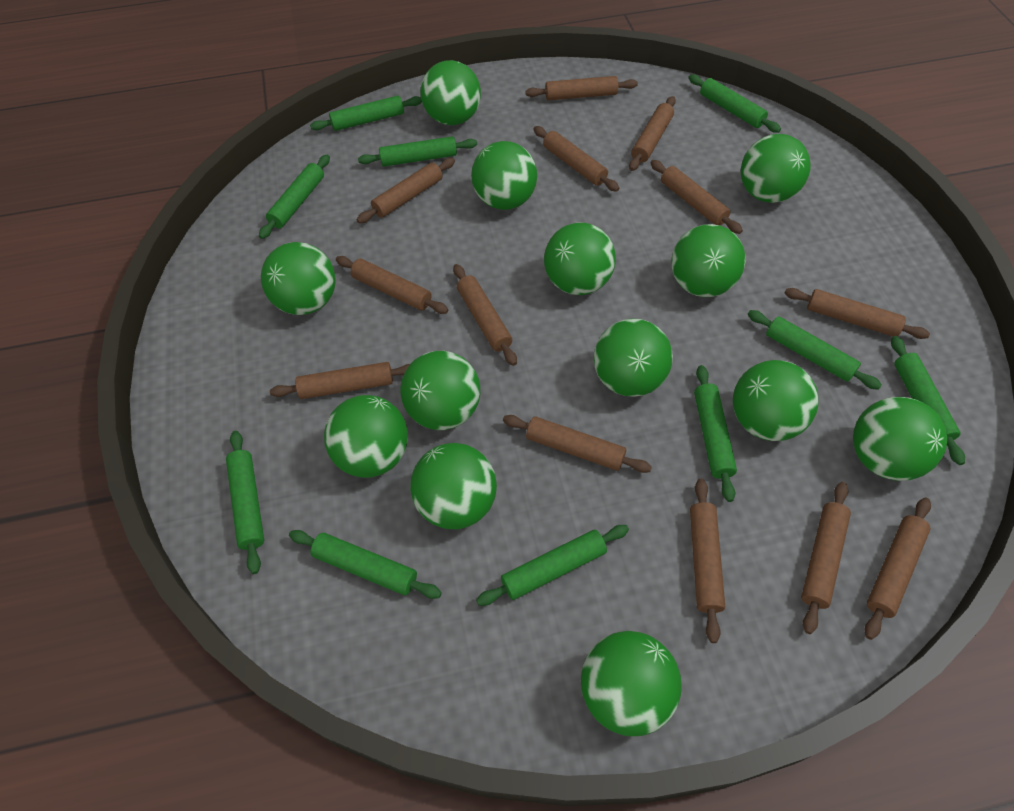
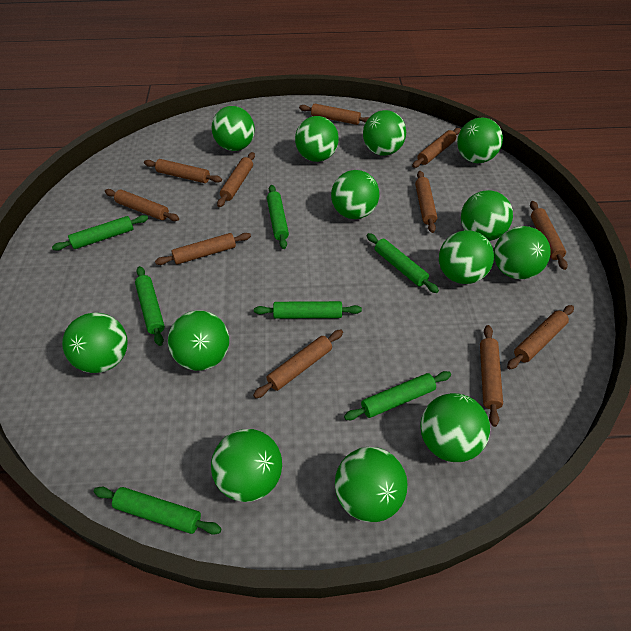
brown rolling pin: 13 -> 11
green rolling pin: 10 -> 7

